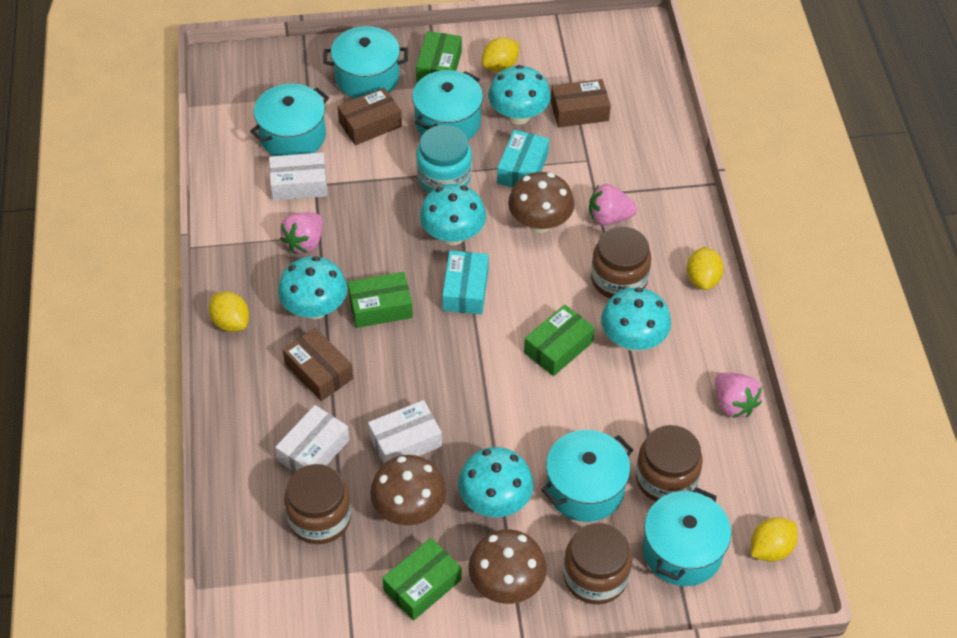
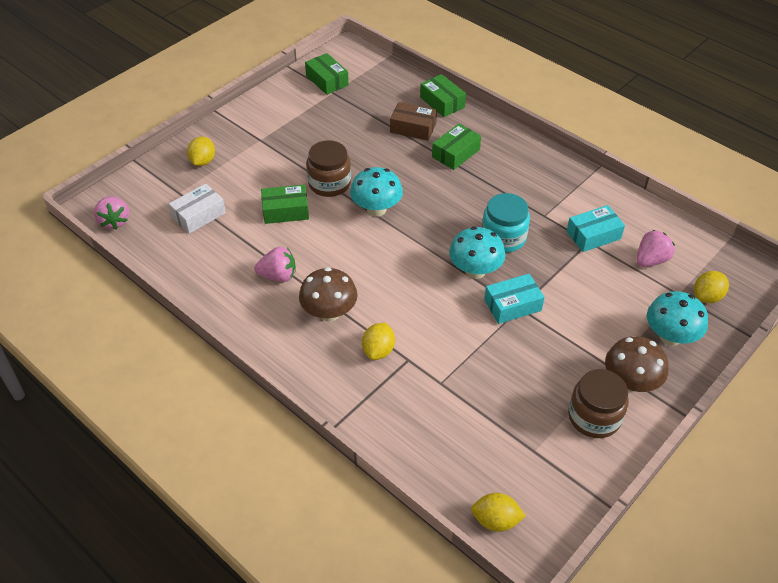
brown box: 3 -> 1
brown jar: 4 -> 2
brown mushroom: 3 -> 2
turquoise mushroom: 5 -> 3
turquoise pot: 5 -> 0
white box: 3 -> 1

